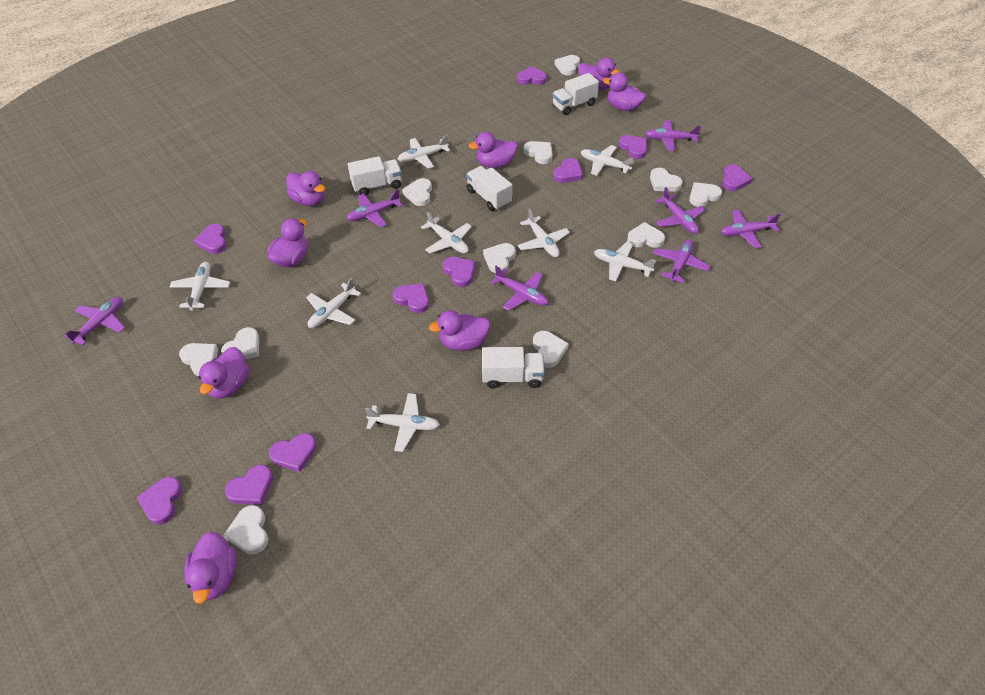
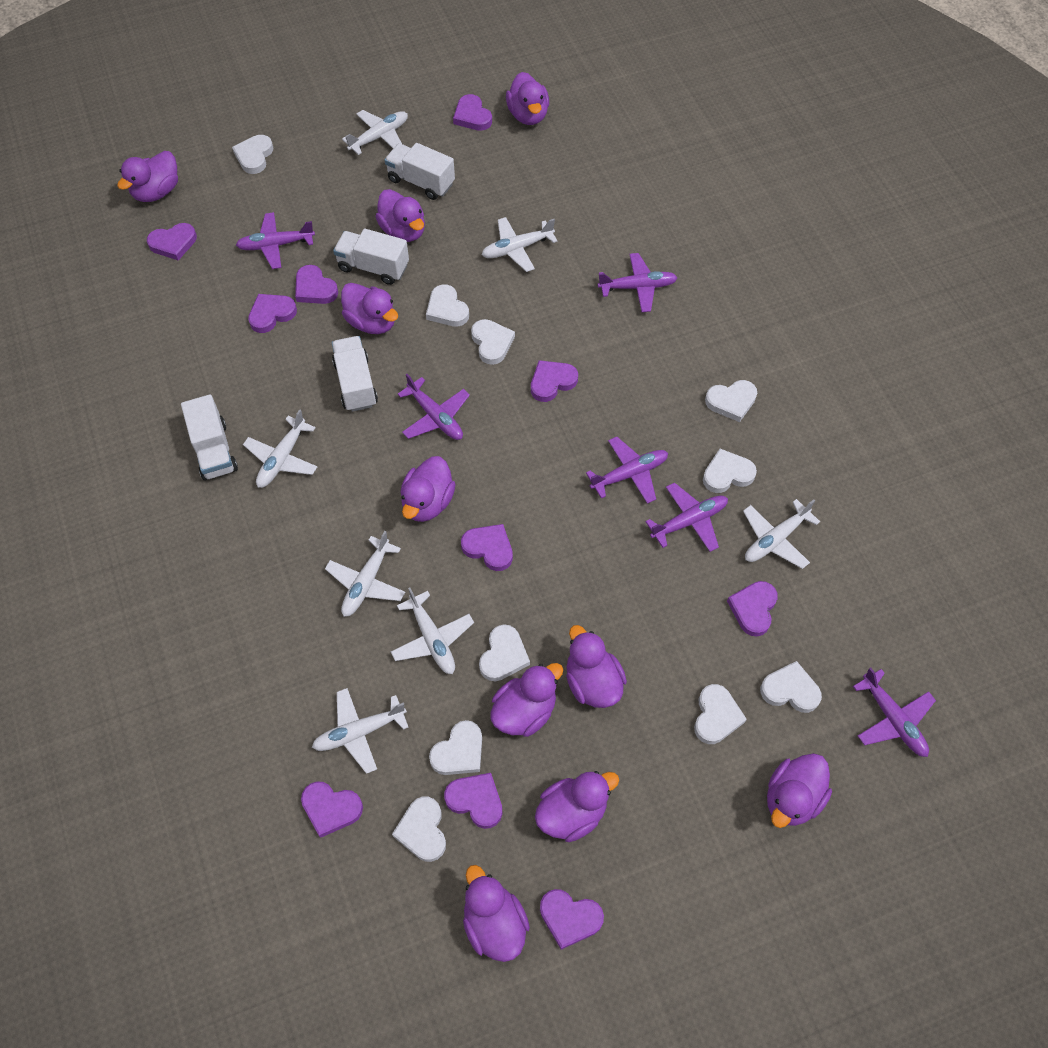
purple duck: 8 -> 10
purple plane: 7 -> 6
white heart: 11 -> 10
white plane: 8 -> 7

